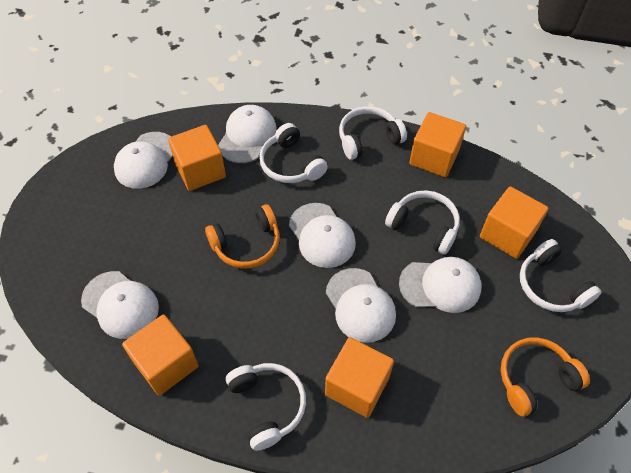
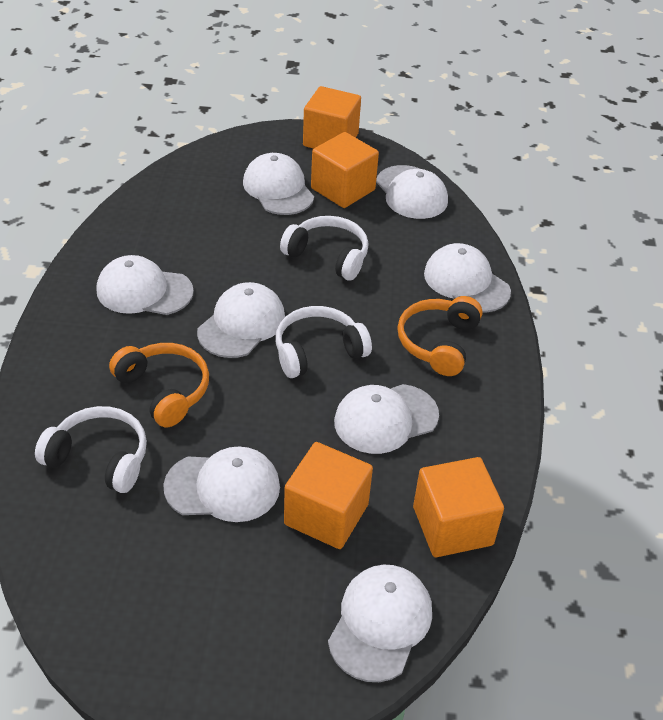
orange cube: 5 -> 4
white cap: 6 -> 8
white headphones: 5 -> 3

